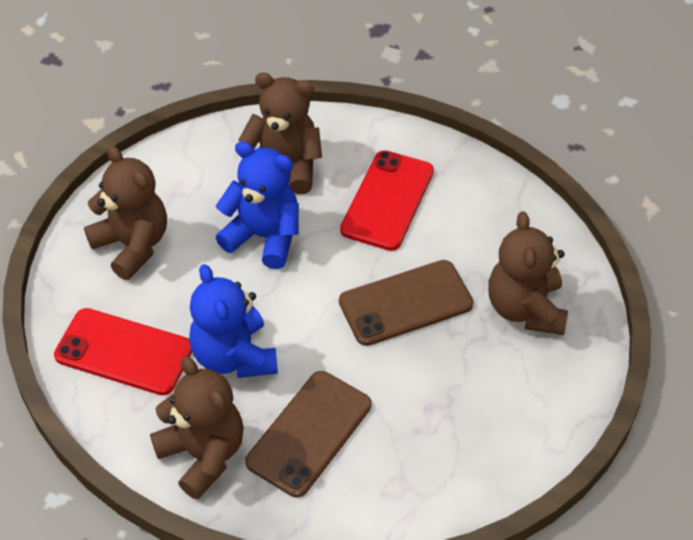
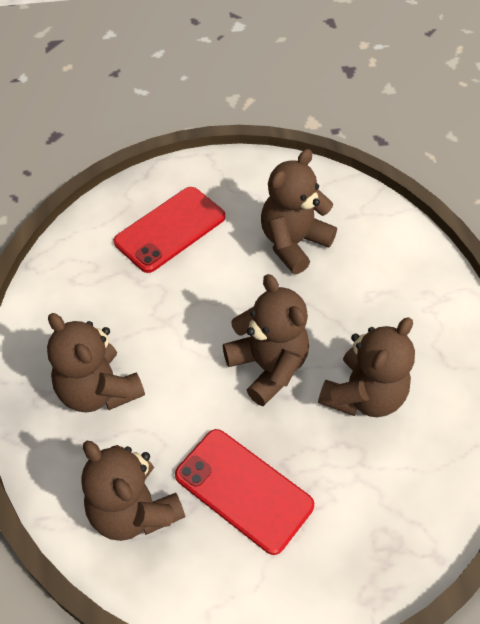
blue teddy bear: 2 -> 0
brown phone: 2 -> 0
brown teddy bear: 4 -> 5

